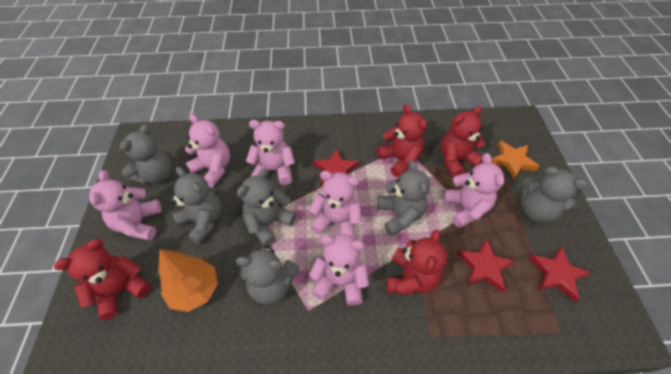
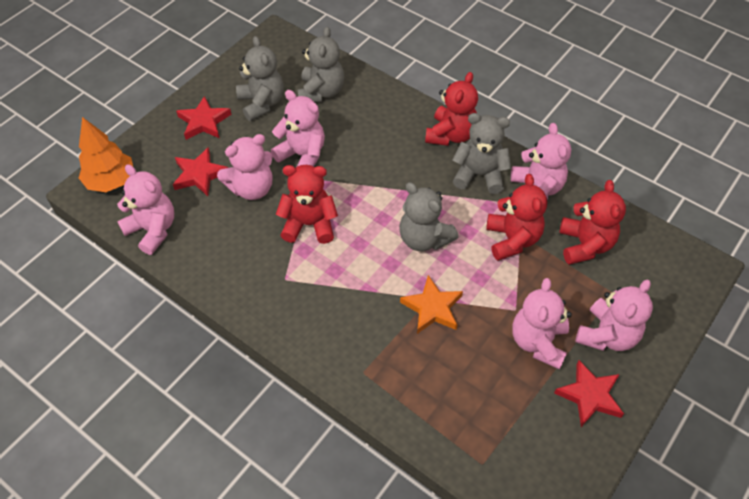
grey teddy bear: 6 -> 4

